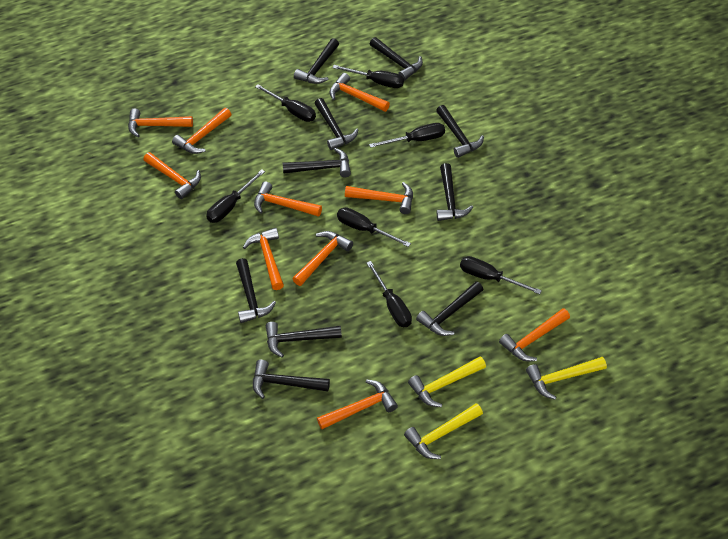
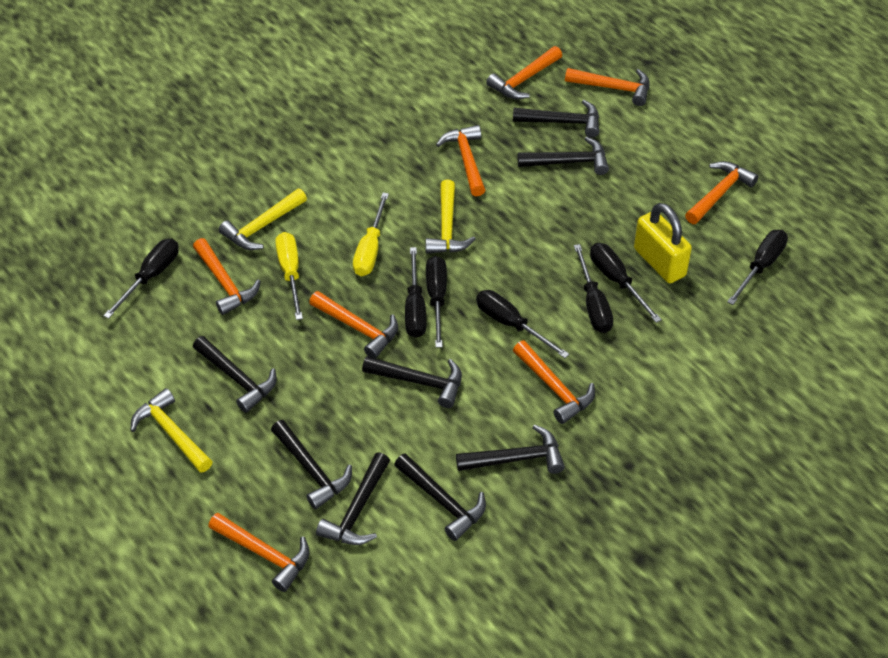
black hammer: 10 -> 8
orange hammer: 10 -> 8
yellow padlock: 0 -> 1
yellow screwdriver: 0 -> 2

